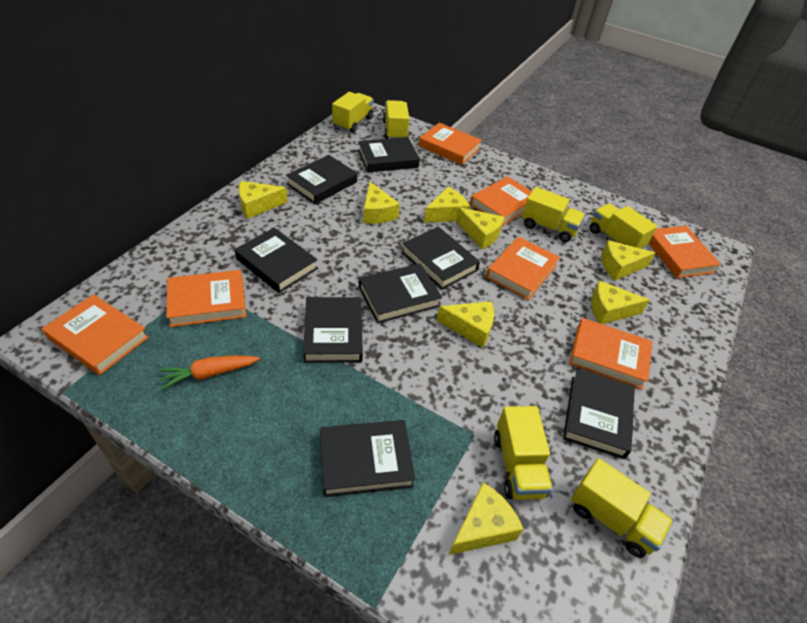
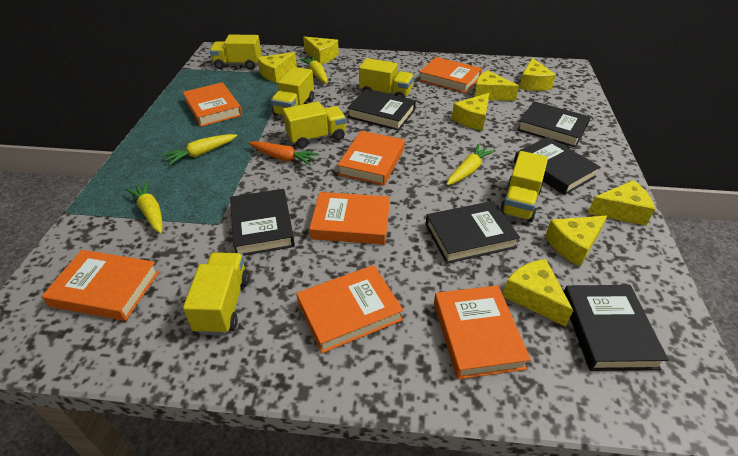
black book: 8 -> 6
yellow carrot: 0 -> 4

